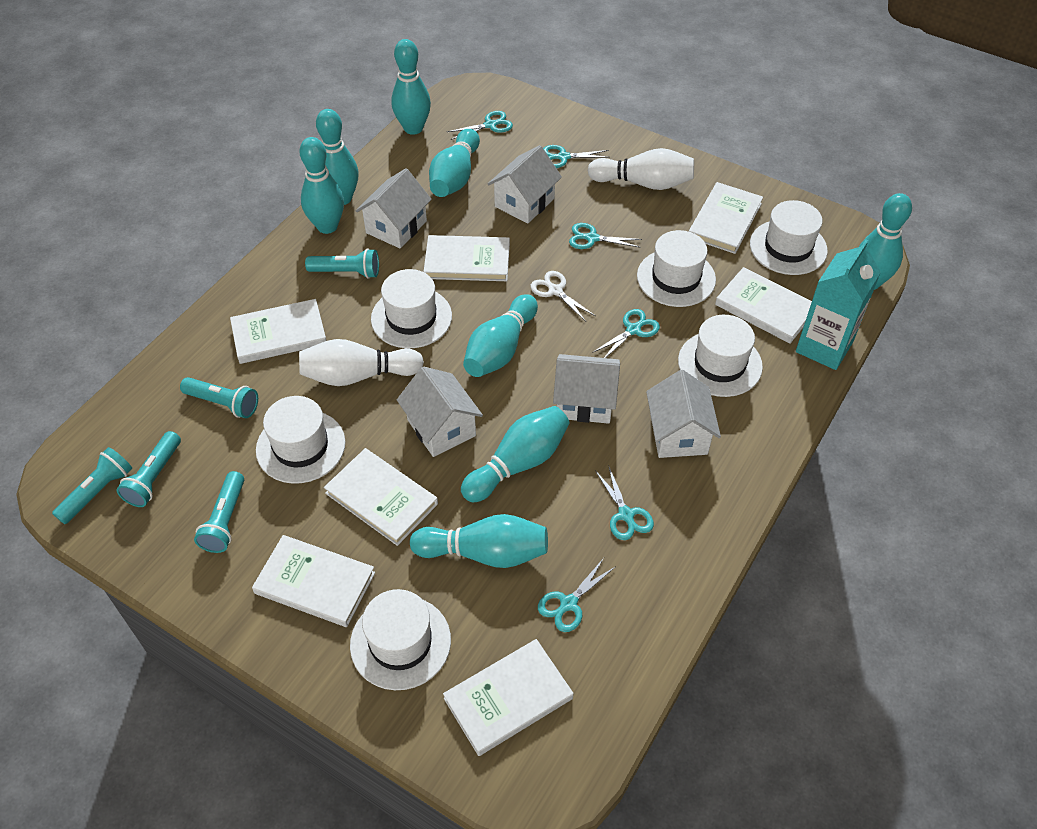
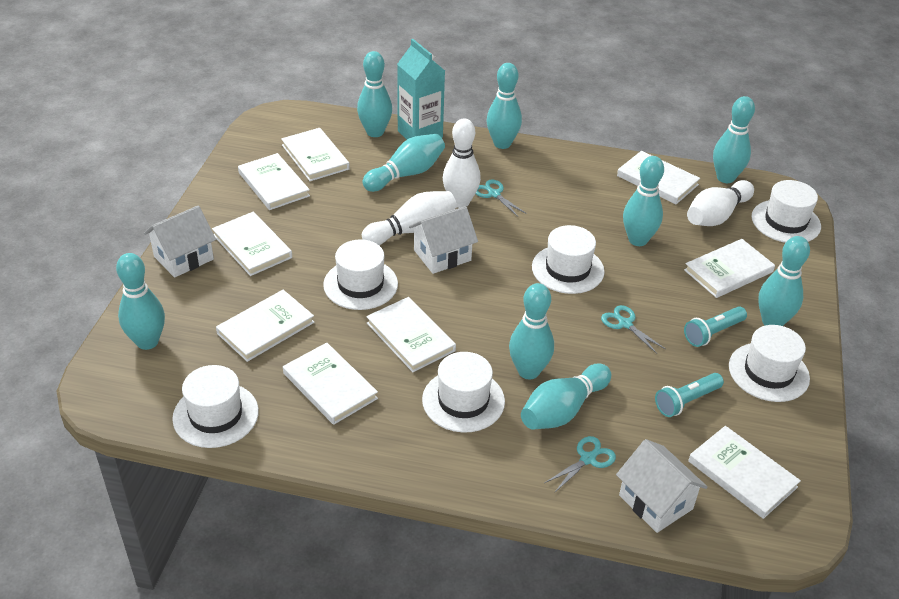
turquoise bowling pin: 8 -> 9
turquoise flashlight: 5 -> 2
turquoise scissors: 6 -> 3
white book: 7 -> 9
white bowling pin: 2 -> 3
white house: 5 -> 3
white scissors: 1 -> 0

